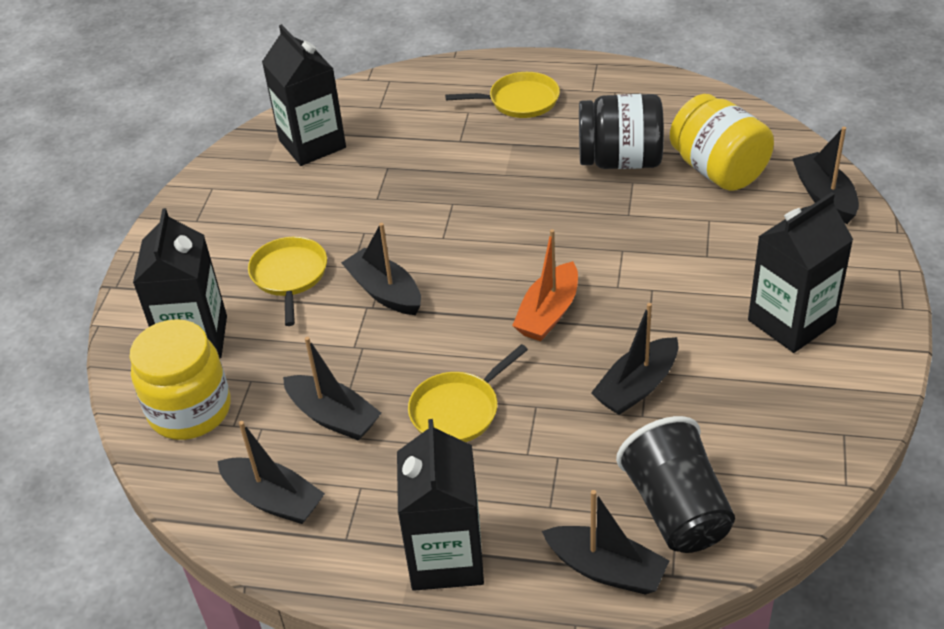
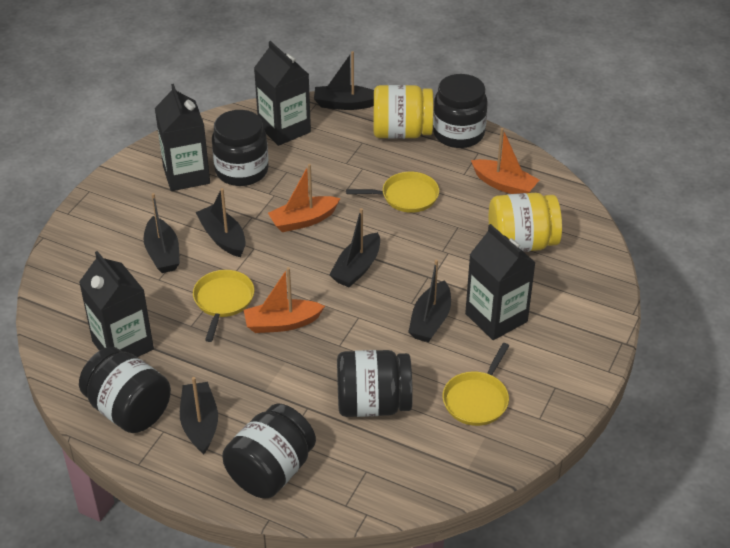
black cup: 1 -> 0
black jar: 1 -> 5
orange boat: 1 -> 3

